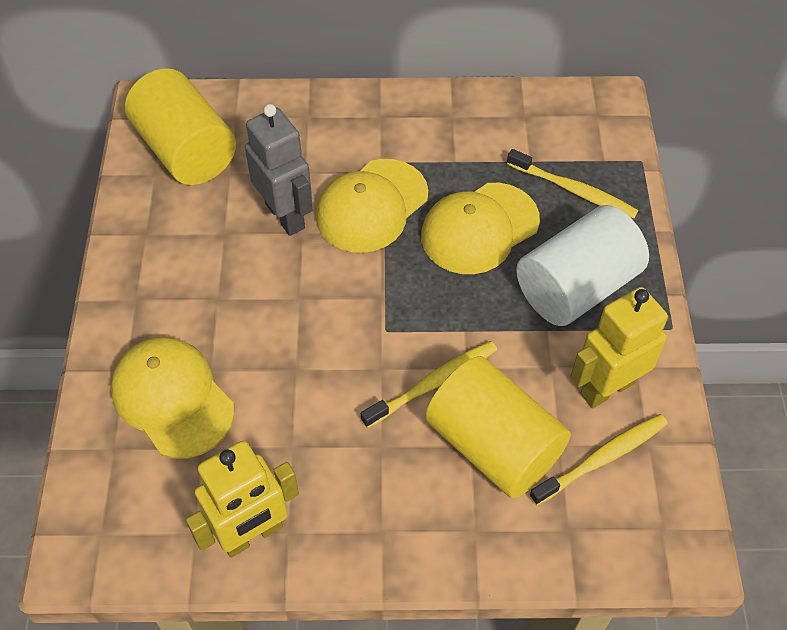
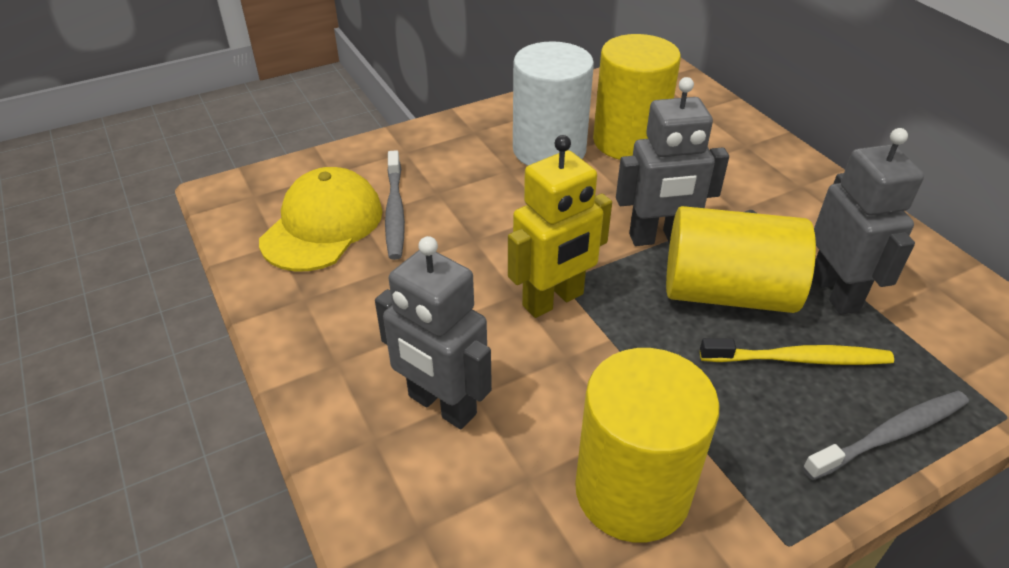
grey robot: 1 -> 3
grey toothbrush: 0 -> 2
yellow cap: 3 -> 1
yellow cylinder: 2 -> 3
yellow robot: 2 -> 1
yellow toothbrush: 3 -> 1

